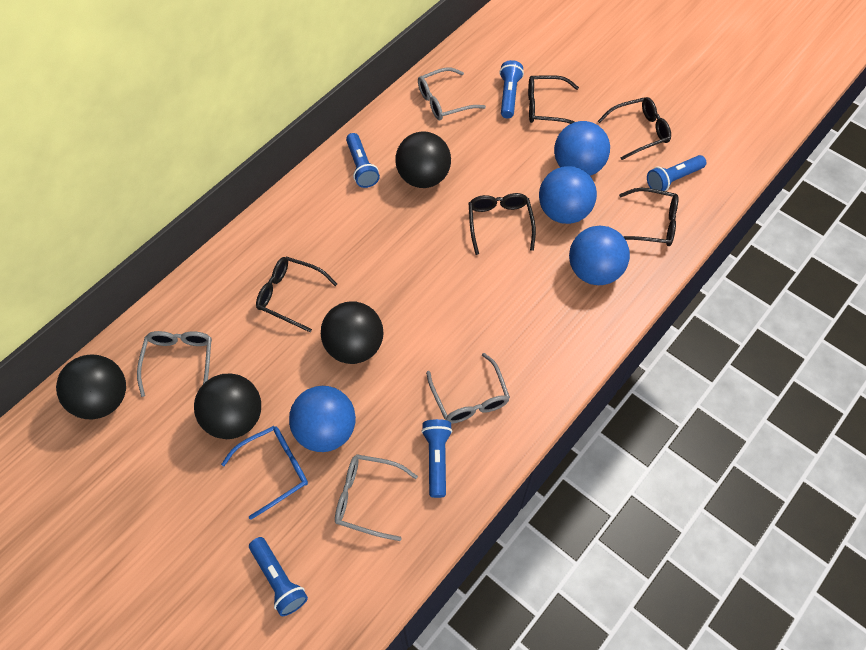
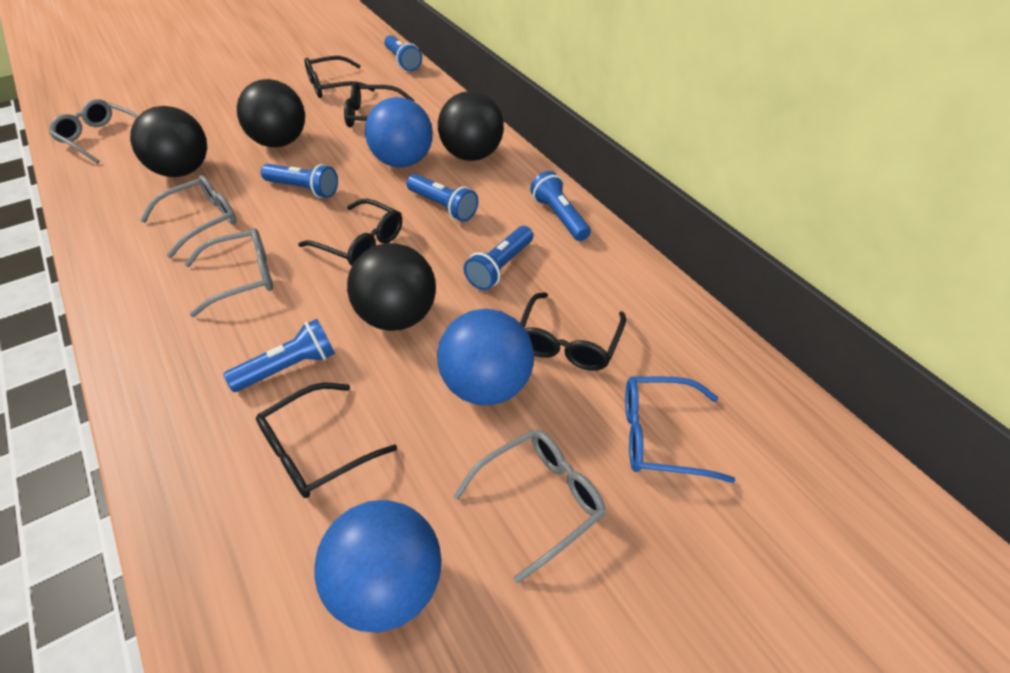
blue ball: 4 -> 3
blue flashlight: 5 -> 6

